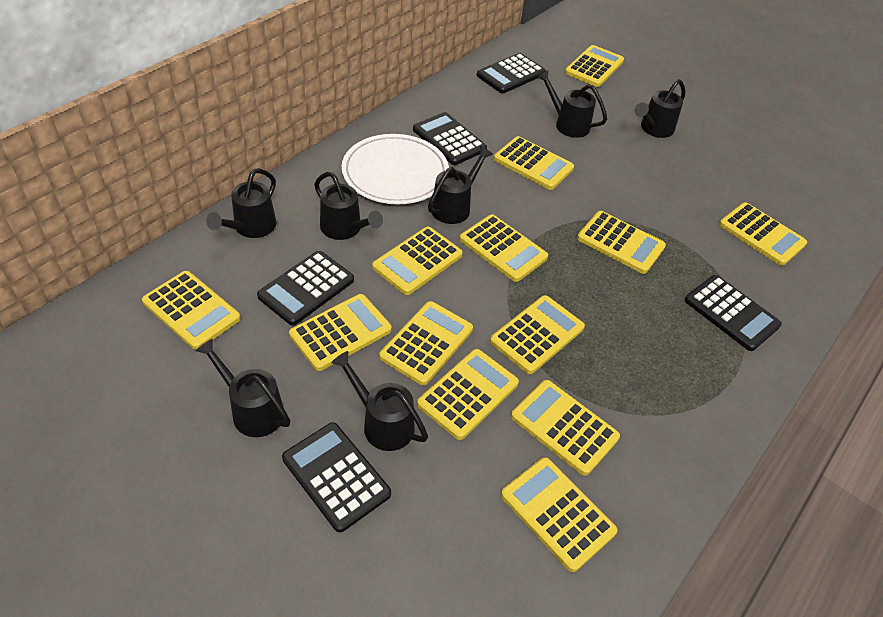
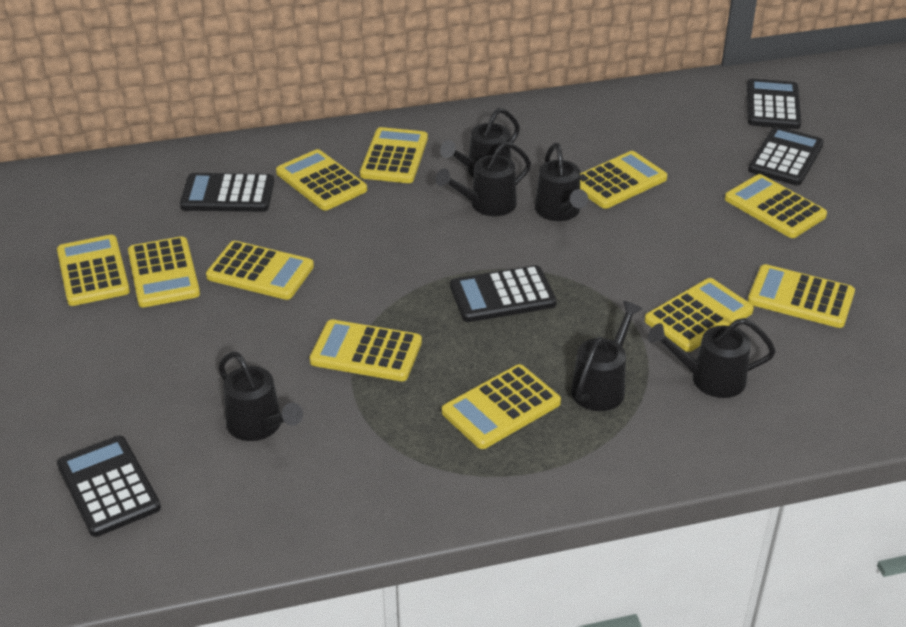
black watering can: 7 -> 6
white plate: 1 -> 0
yellow calculator: 13 -> 11

